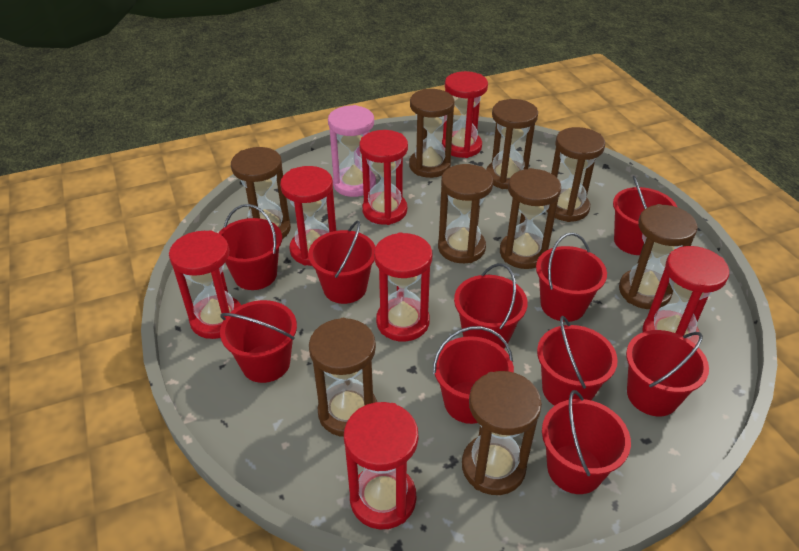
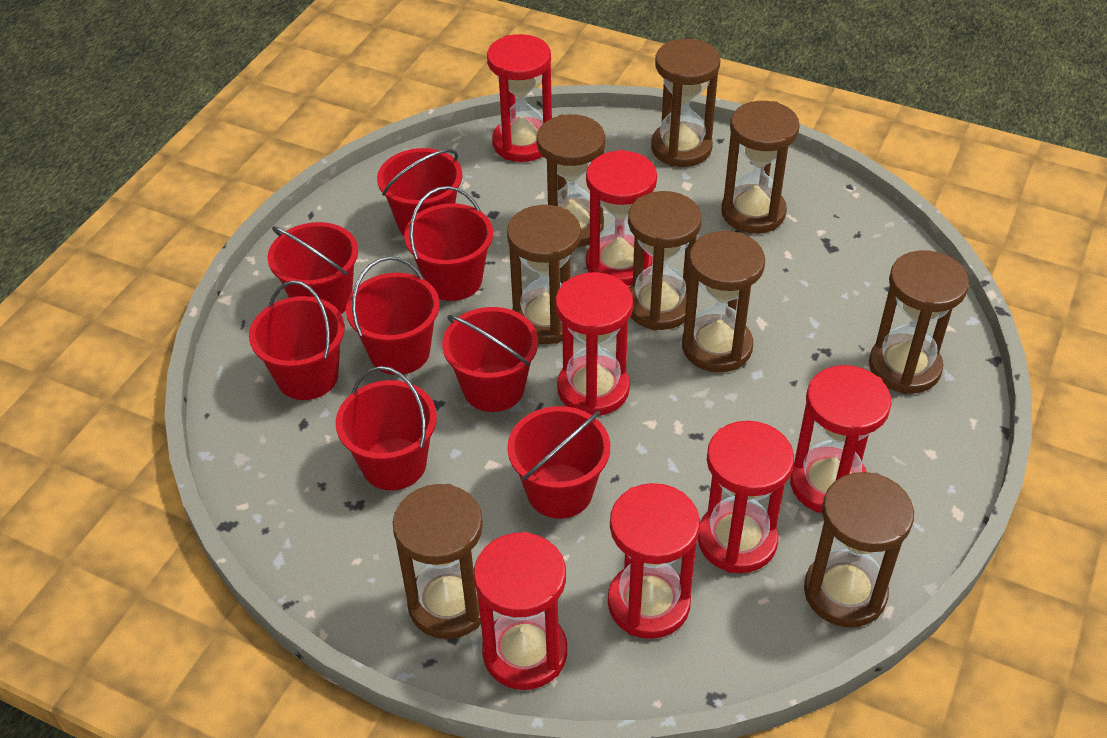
pink hourglass: 1 -> 0
red bucket: 10 -> 8

